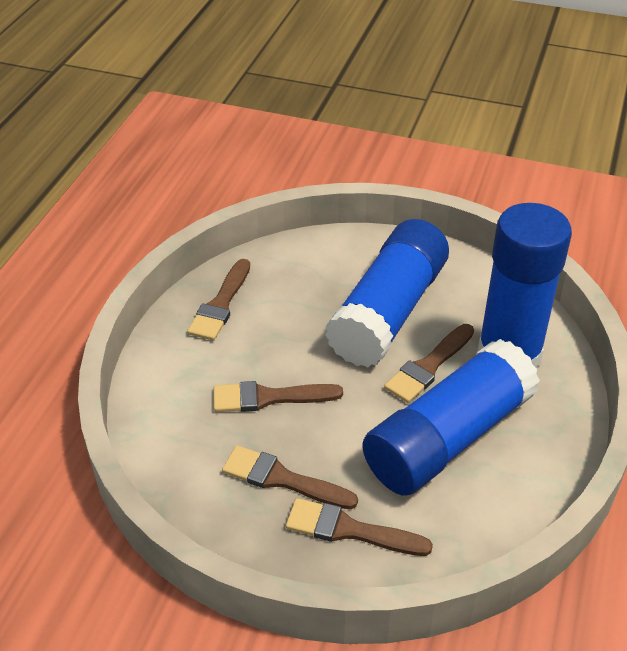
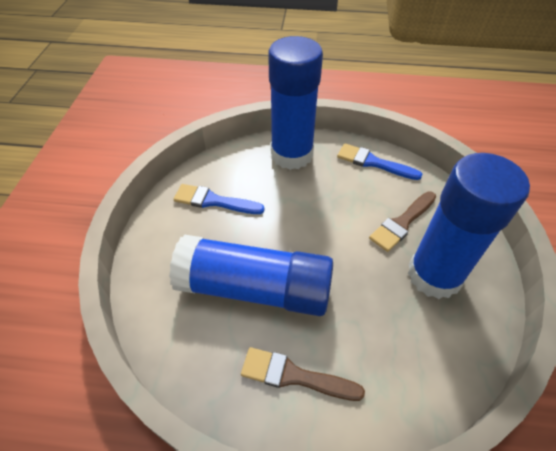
blue brush: 0 -> 2
brown brush: 5 -> 2

